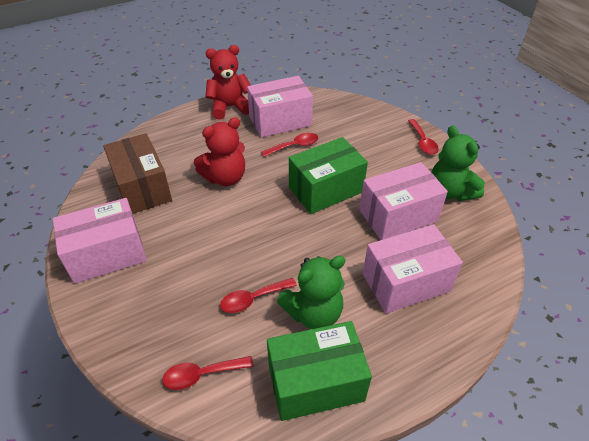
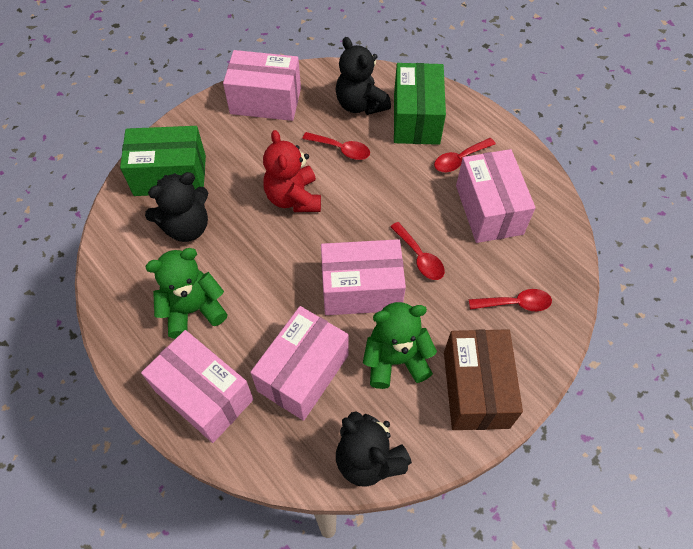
black teddy bear: 0 -> 3
pink box: 4 -> 5
red teddy bear: 2 -> 1

